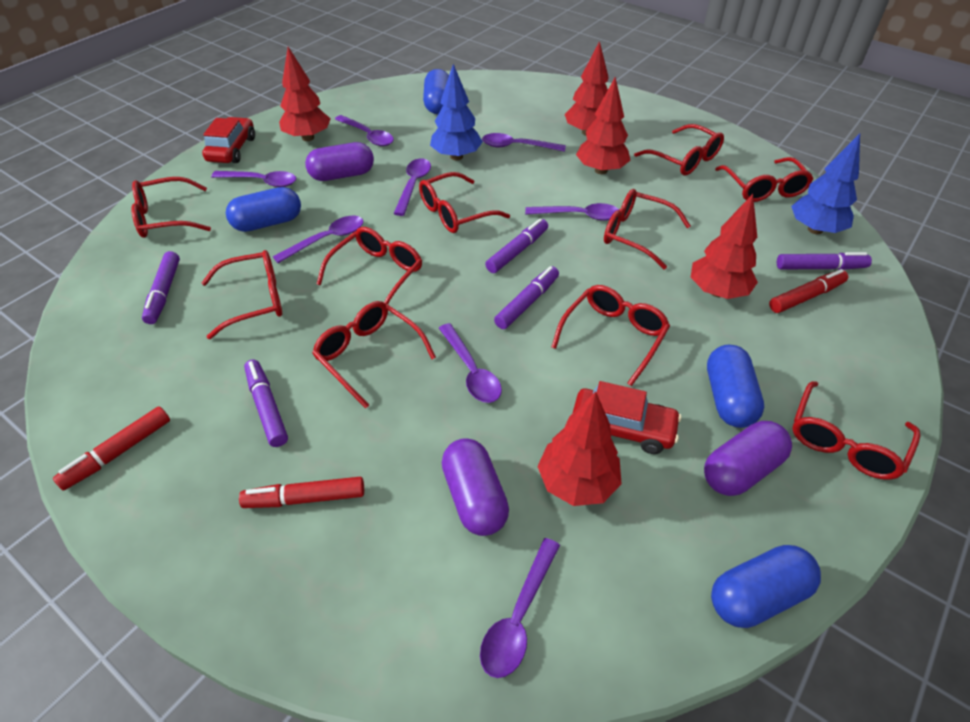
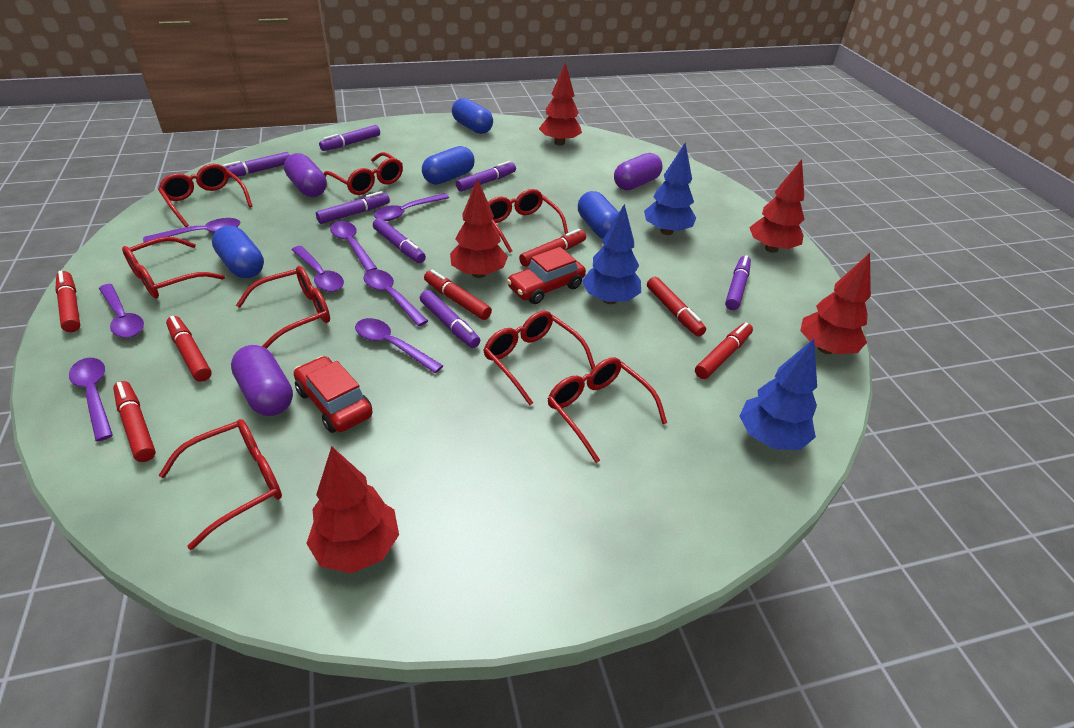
blue tree: 2 -> 3
purple marker: 5 -> 7
red glasses: 10 -> 8
red marker: 3 -> 7

